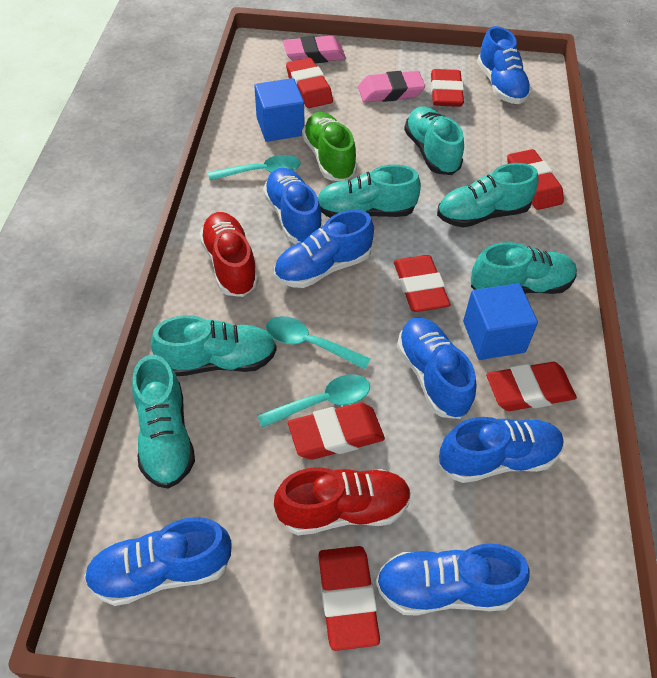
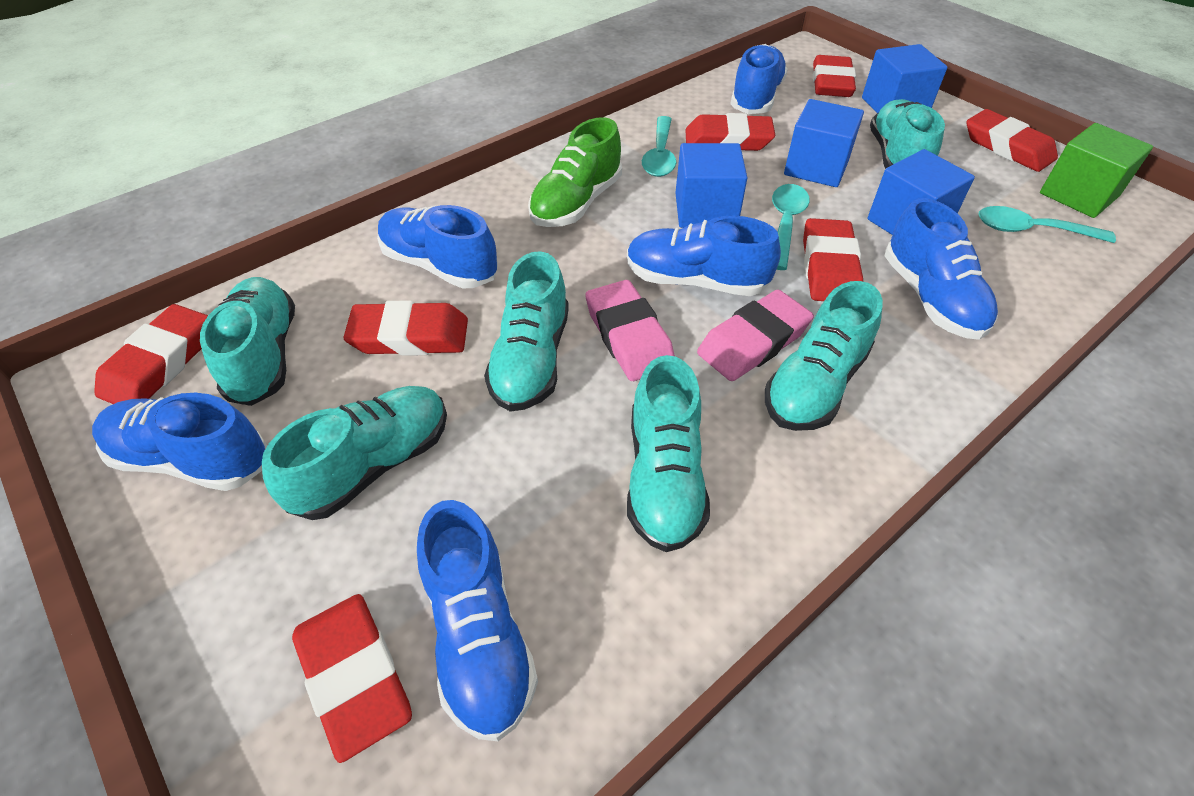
blue cube: 2 -> 4
blue shoe: 7 -> 6
green cube: 0 -> 1
red shoe: 2 -> 0

